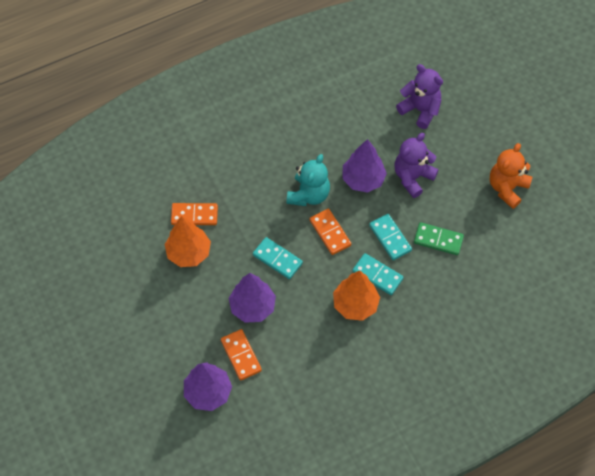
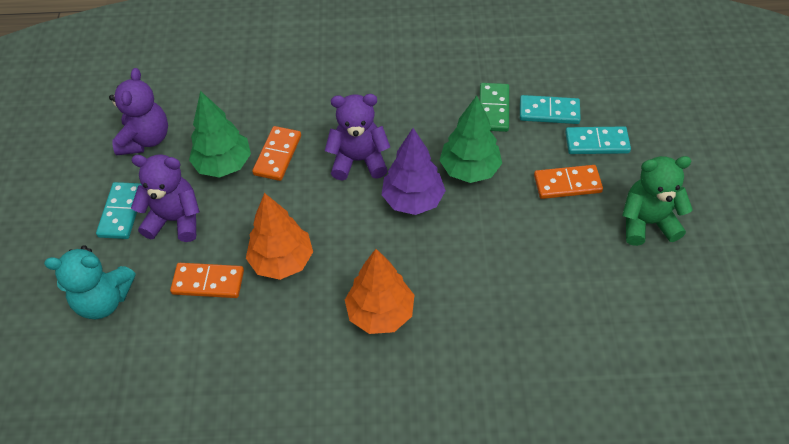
green teddy bear: 0 -> 1
green tree: 0 -> 2
orange teddy bear: 1 -> 0
purple teddy bear: 2 -> 3
purple tree: 3 -> 1

